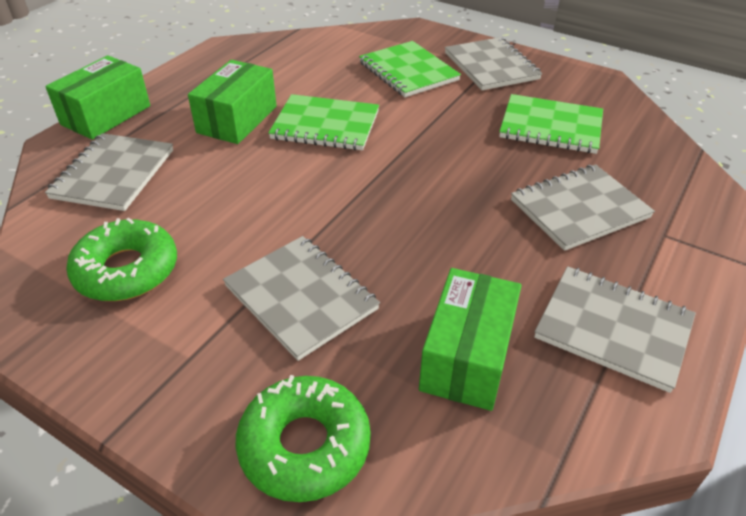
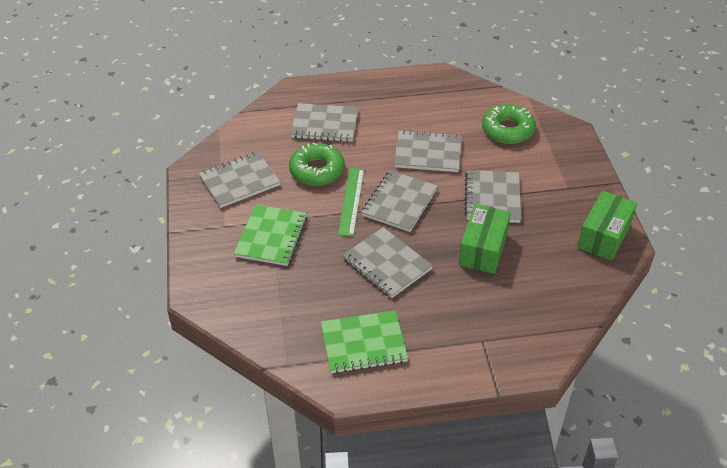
green box: 3 -> 2
green notebook: 3 -> 2
green ruler: 0 -> 1
grey notebook: 5 -> 6

